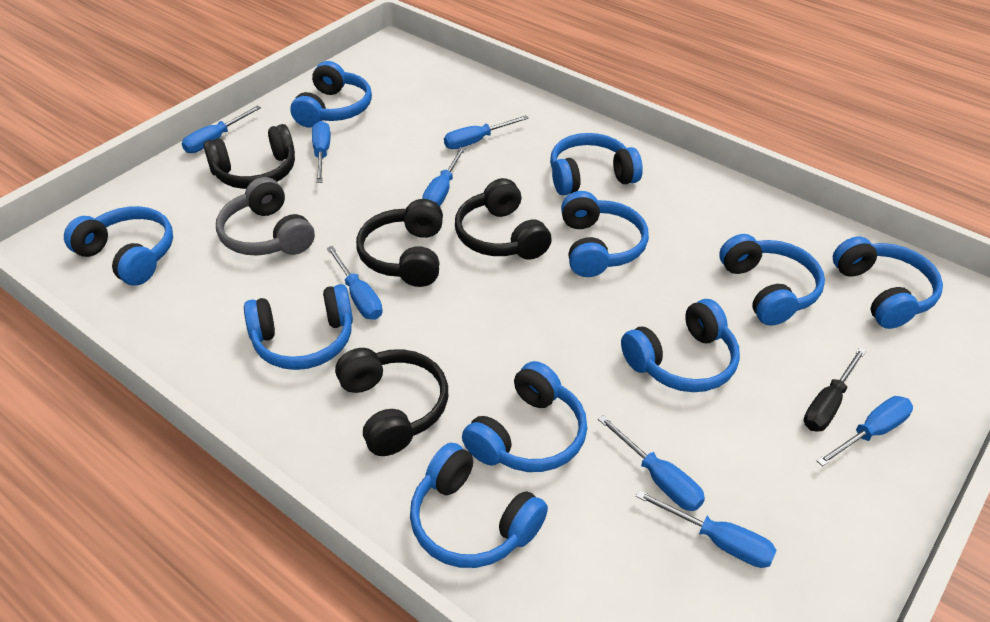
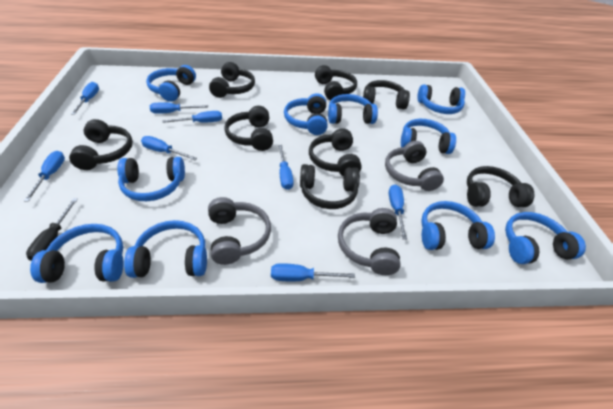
black headphones: 4 -> 8
grey headphones: 1 -> 3

